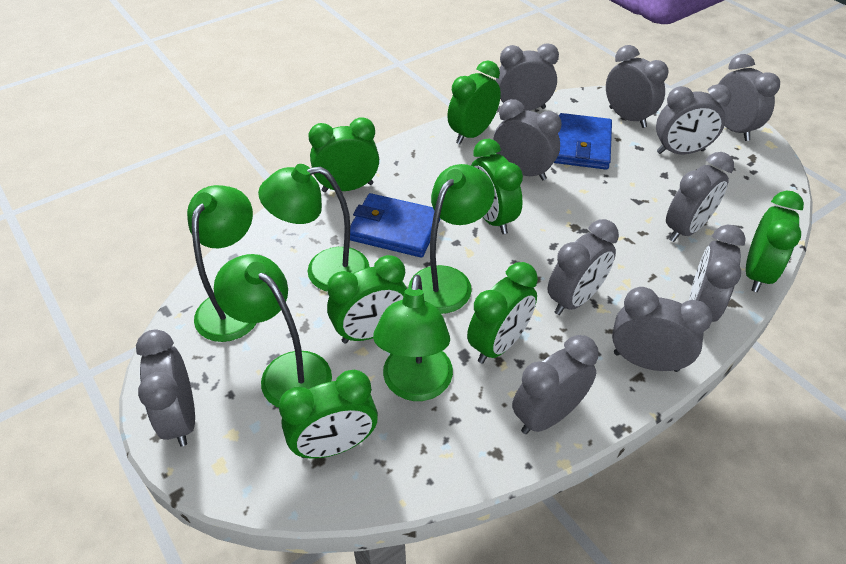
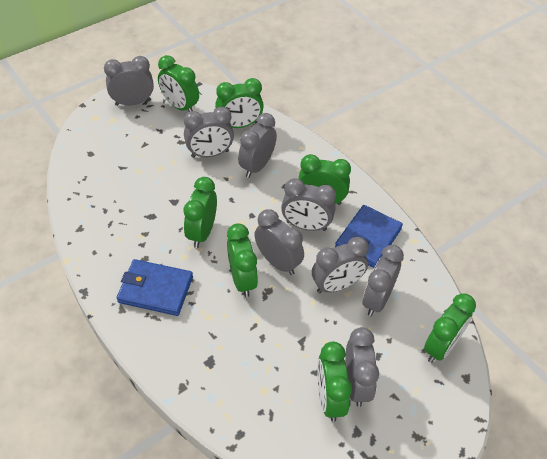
green lamp: 5 -> 0
grey clock: 11 -> 8

